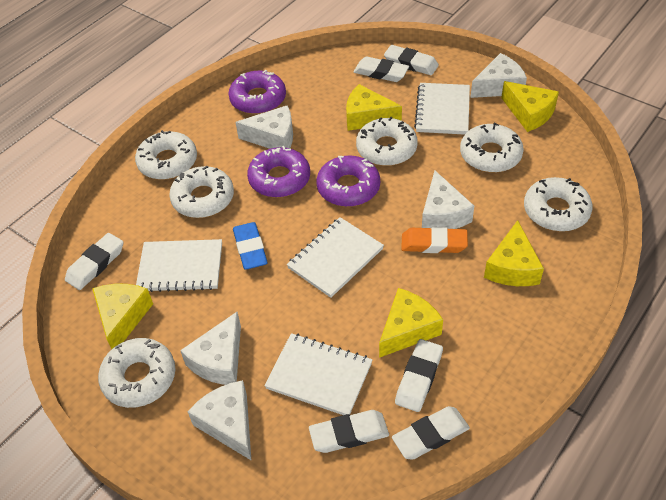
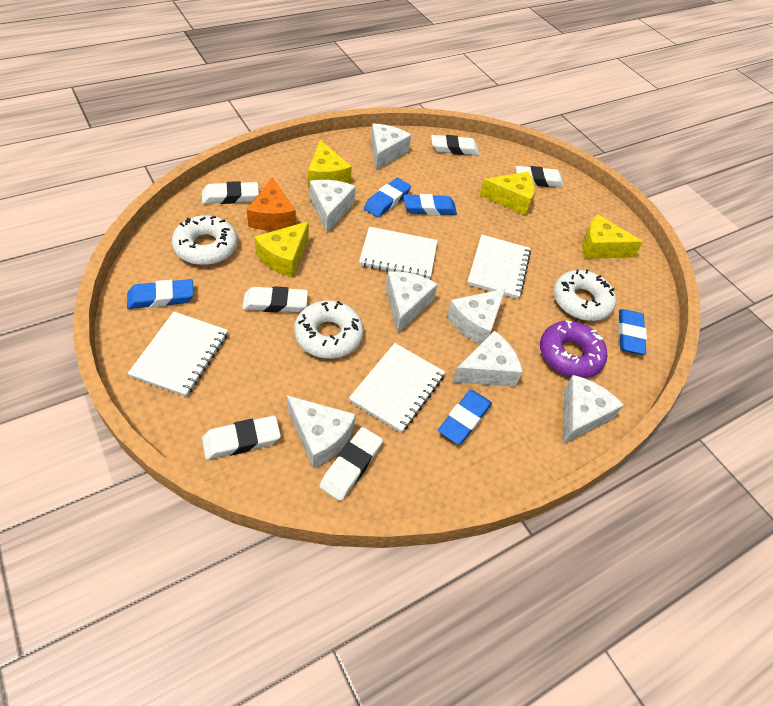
blue eraser: 1 -> 5
orange cheese: 0 -> 1
orange eraser: 1 -> 0
purple donut: 3 -> 1
white cheese: 5 -> 7
white donut: 6 -> 3
yellow cheese: 5 -> 4

